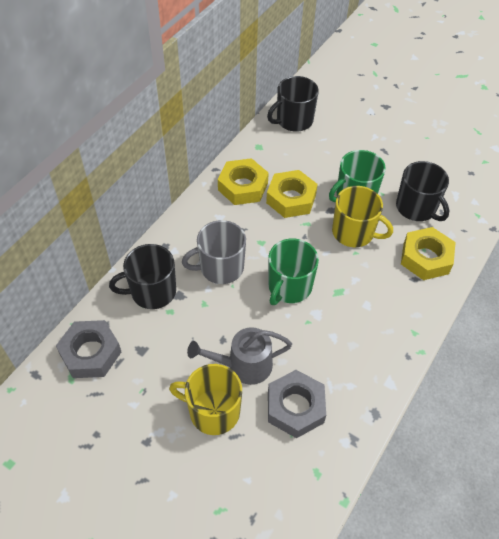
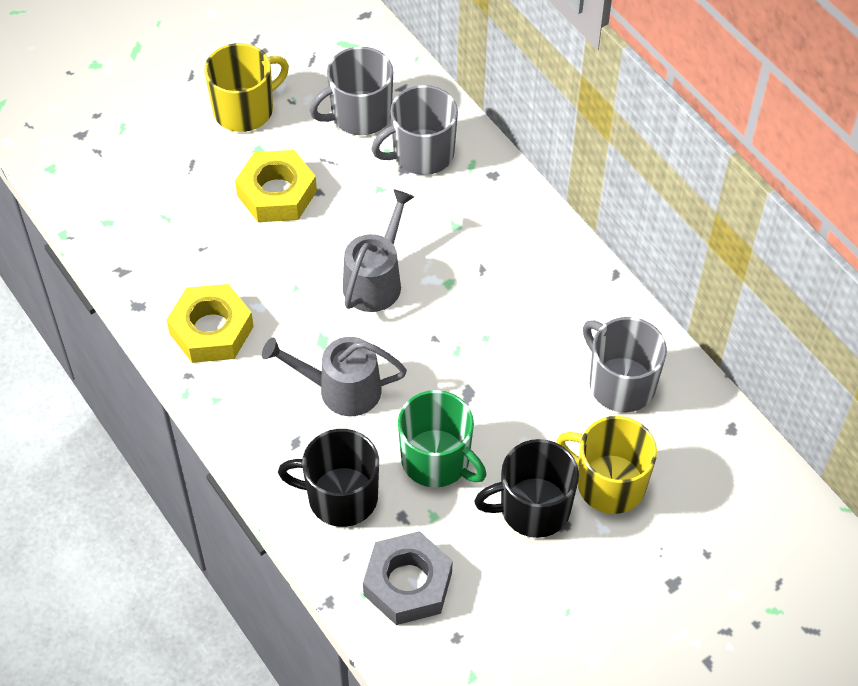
black mug: 3 -> 2
green mug: 2 -> 1
grey mug: 1 -> 3
grey nut: 2 -> 1
grey watering can: 1 -> 2
yellow nut: 3 -> 2

